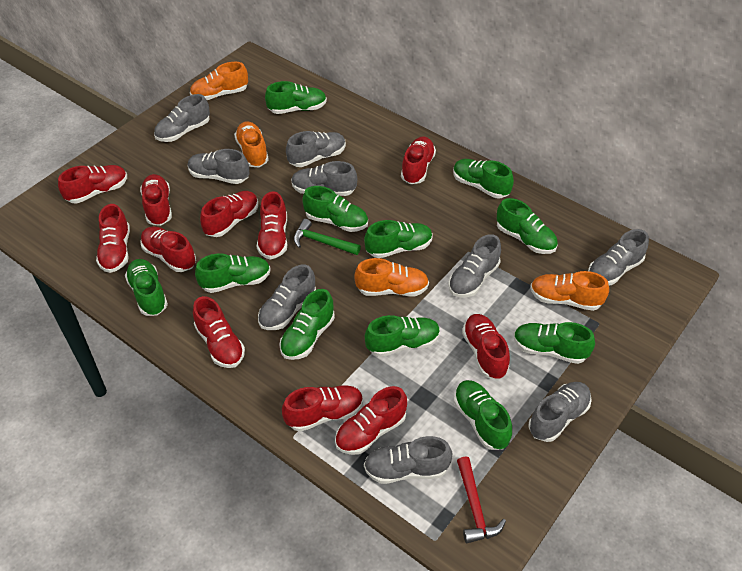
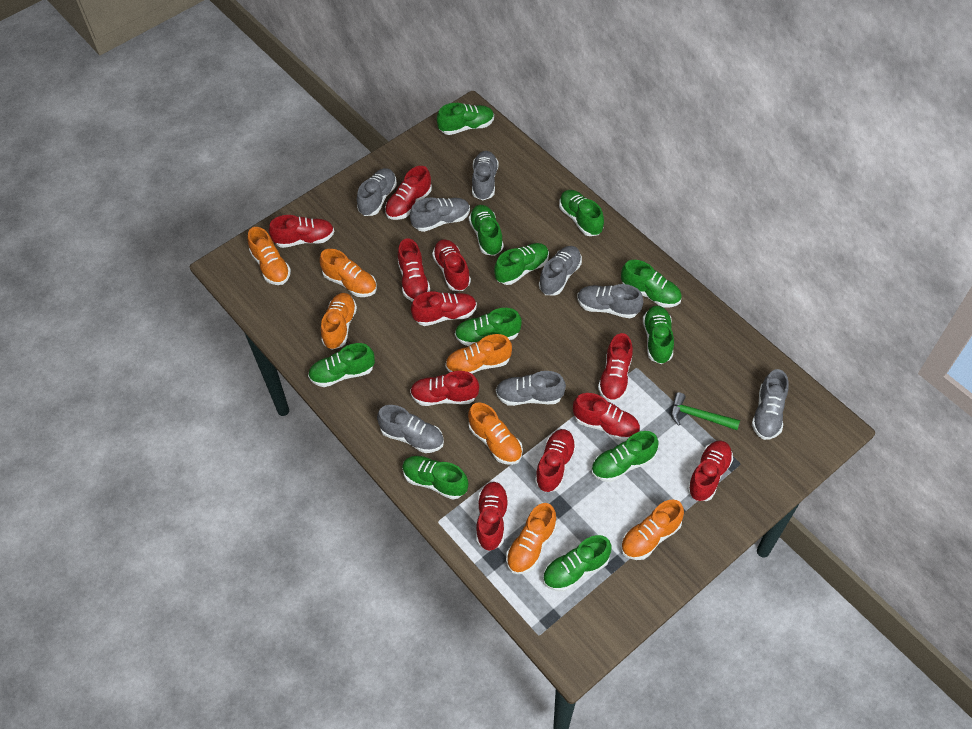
grey shoe: 9 -> 8
orange shoe: 4 -> 7
red hammer: 1 -> 0

